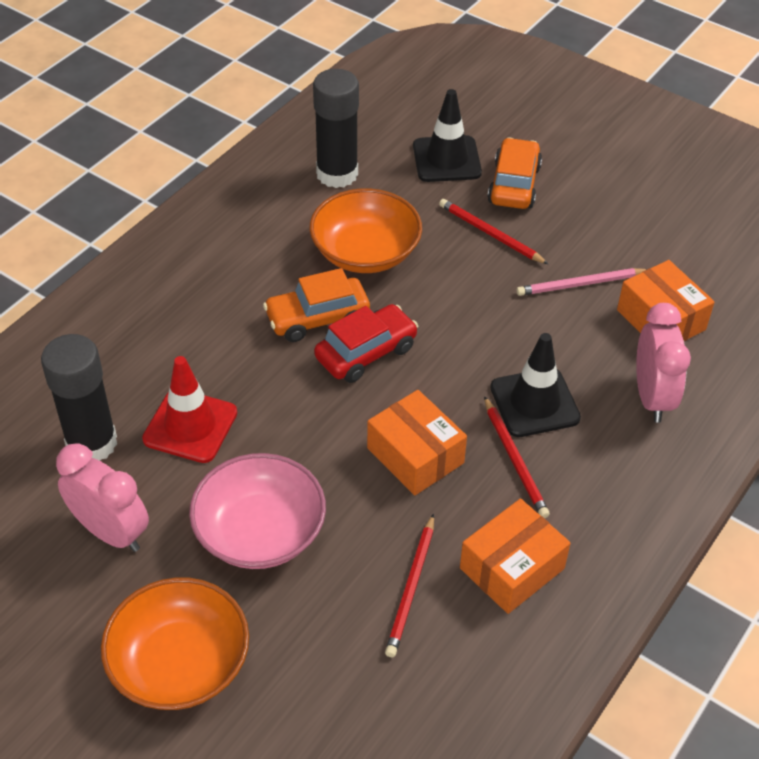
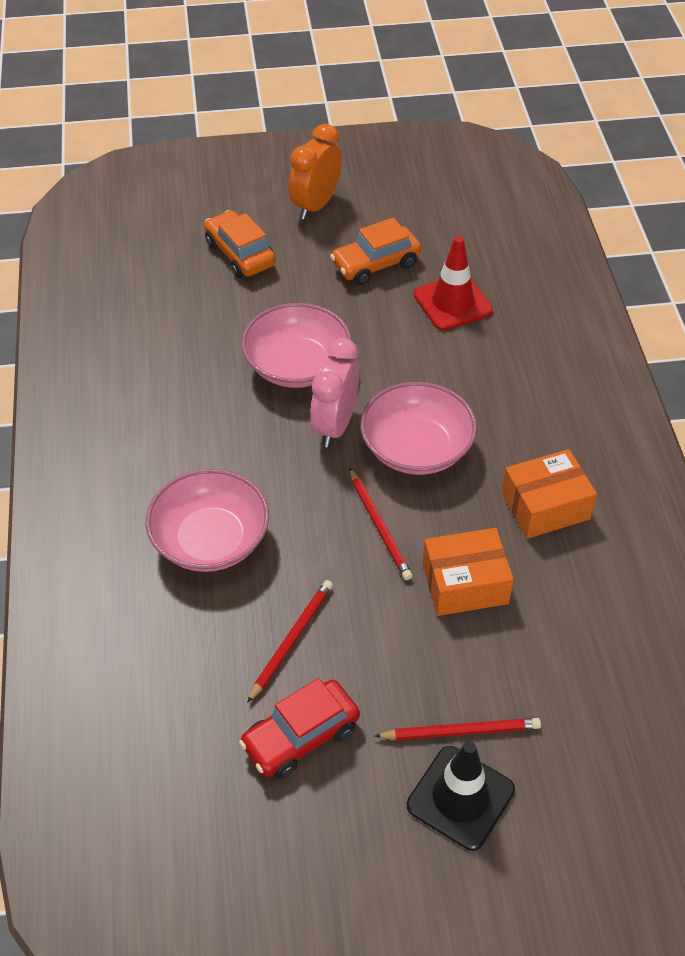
black glue stick: 2 -> 0
black traffic cone: 2 -> 1
orange bowl: 2 -> 0
orange box: 3 -> 2
orange clock: 0 -> 1
pink bowl: 1 -> 3
pink clock: 2 -> 1
pink pencil: 1 -> 0

